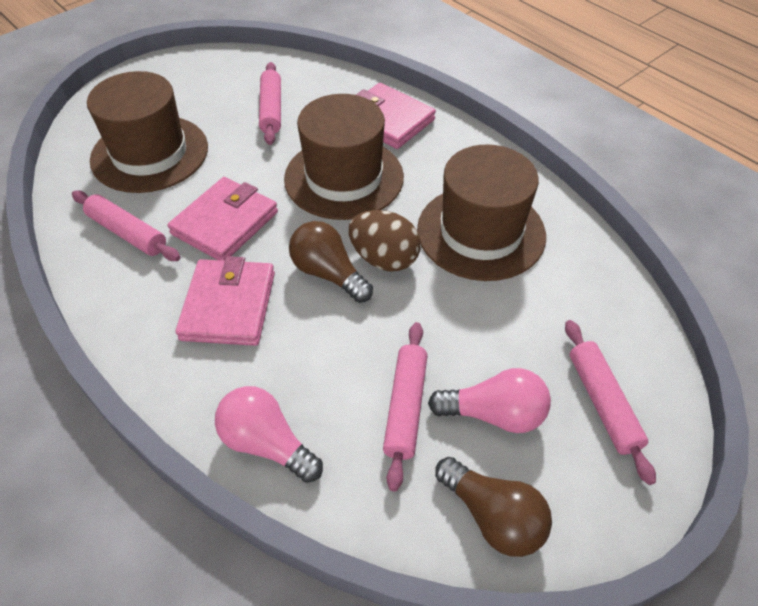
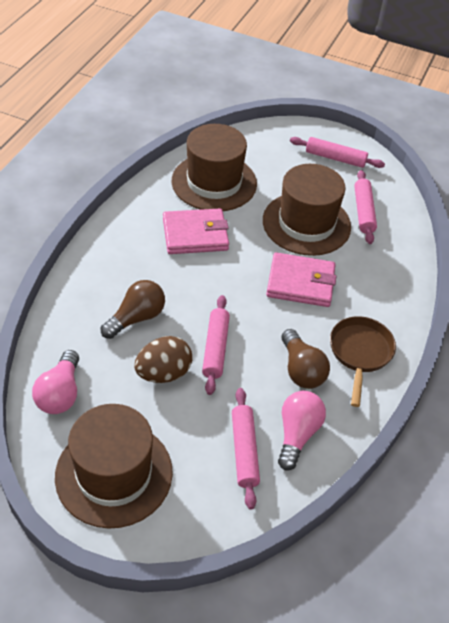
brown pan: 0 -> 1
pink wallet: 3 -> 2

